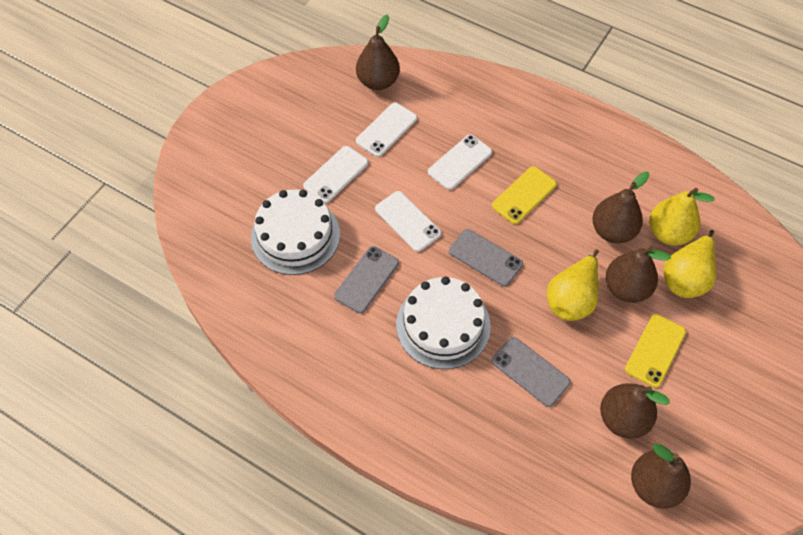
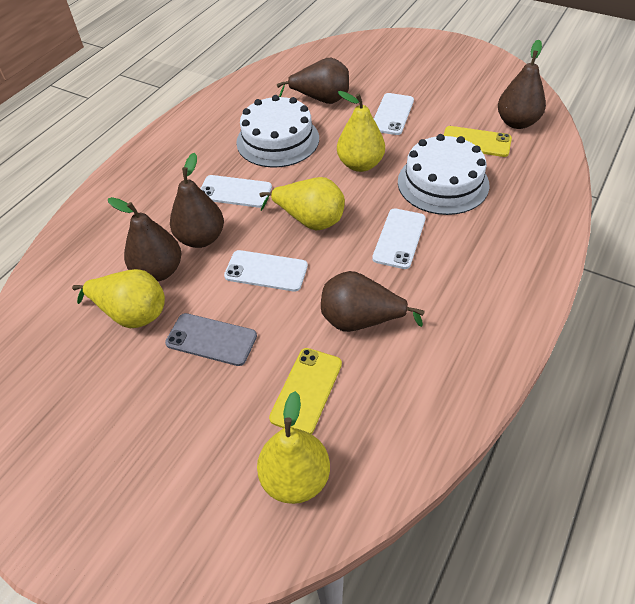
grey phone: 3 -> 1
yellow pear: 3 -> 4

